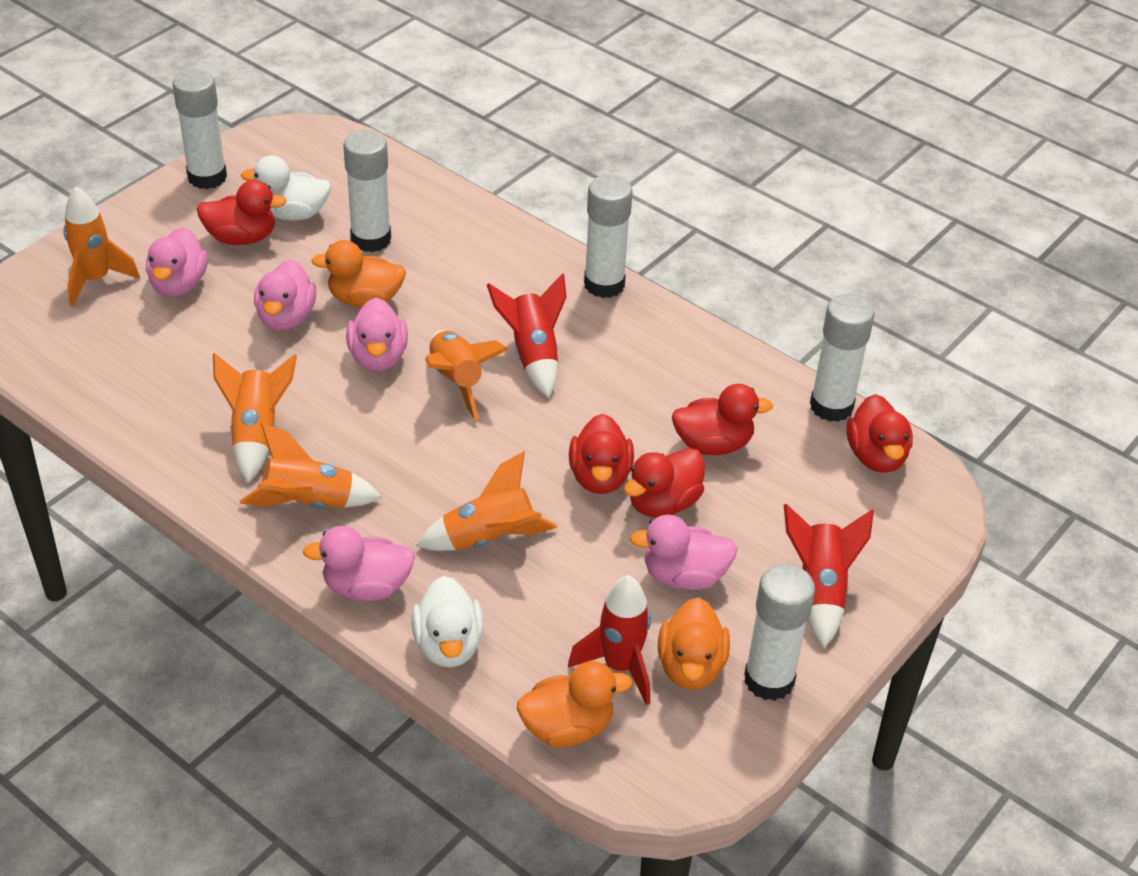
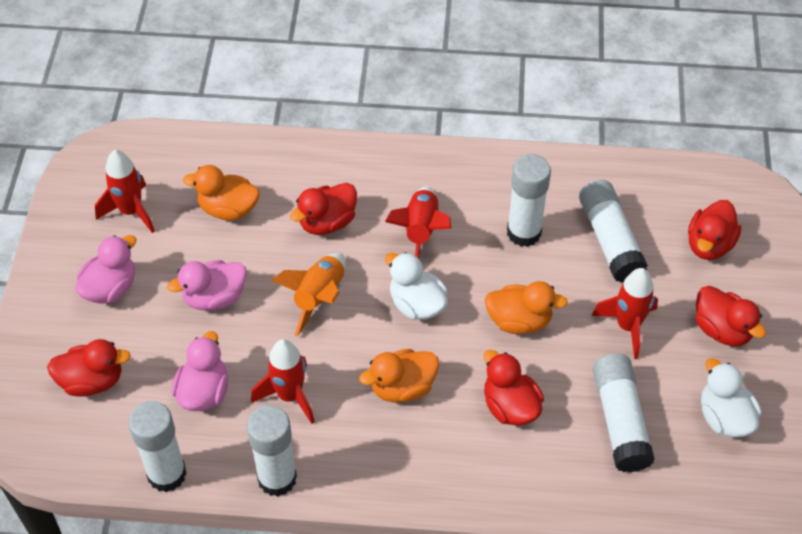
orange rocket: 5 -> 1
pink duck: 5 -> 3
red rocket: 3 -> 4

